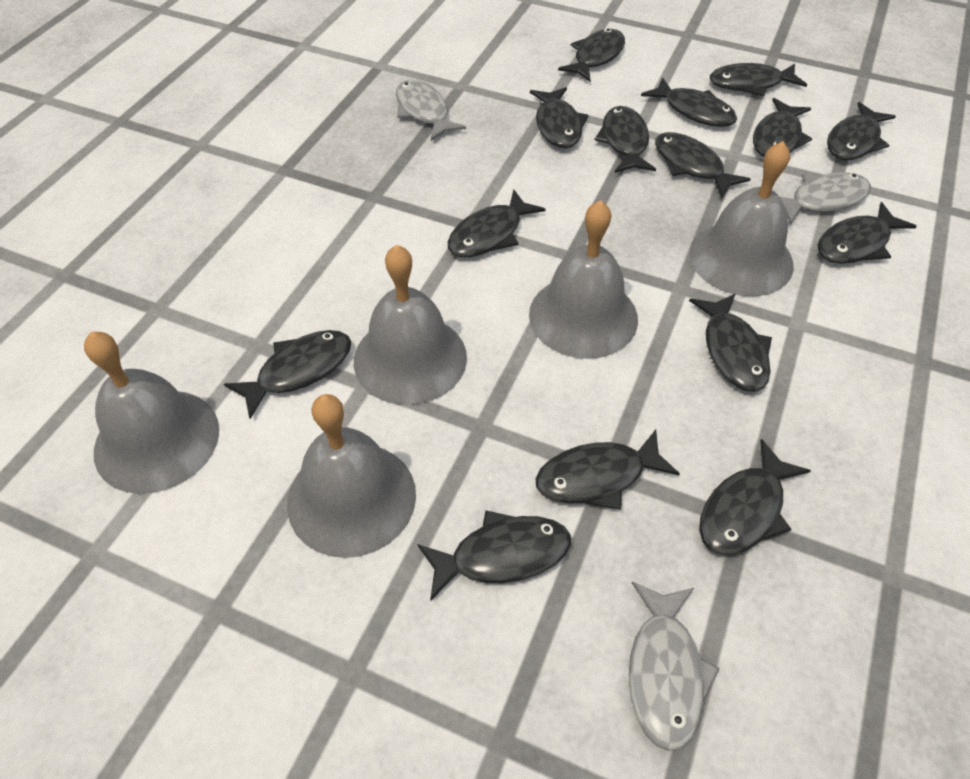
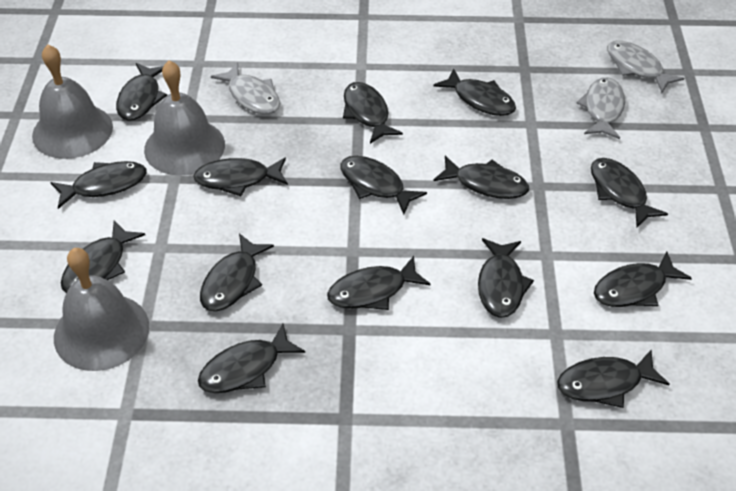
grey bell: 5 -> 3

